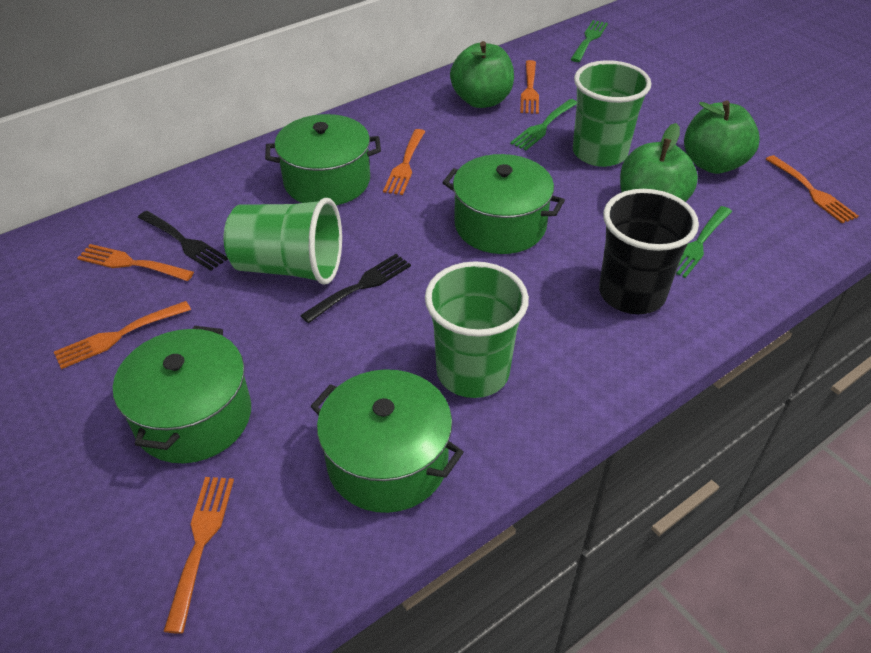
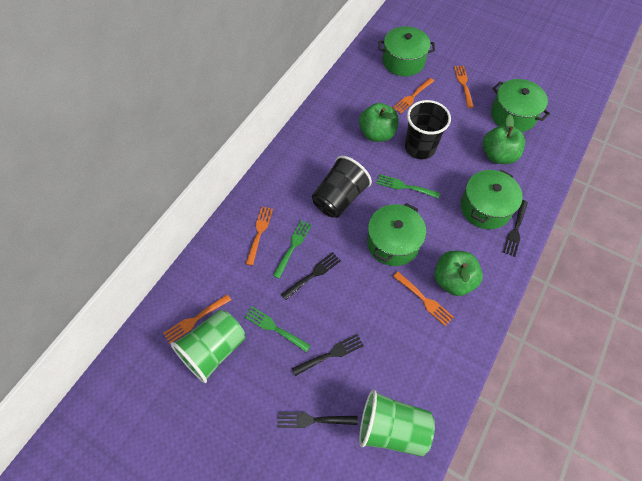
black cup: 1 -> 2
black fork: 2 -> 4
green cup: 3 -> 2
orange fork: 6 -> 5

